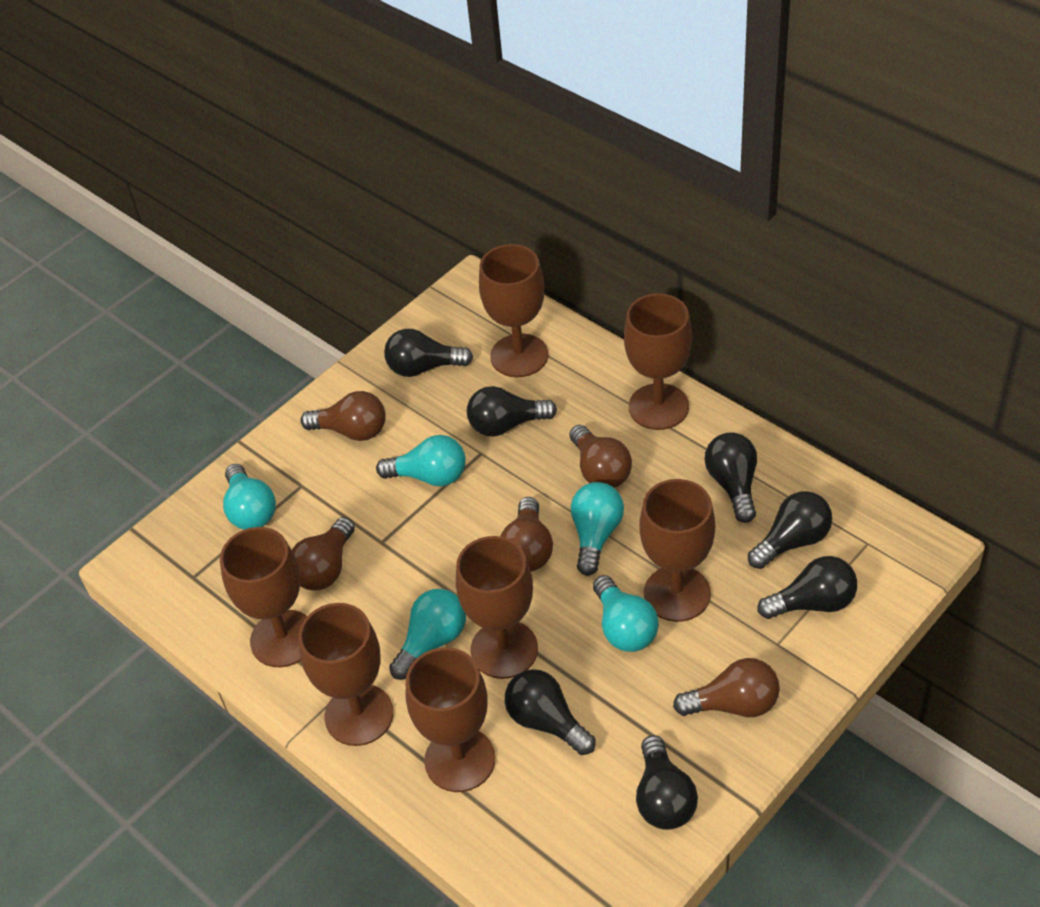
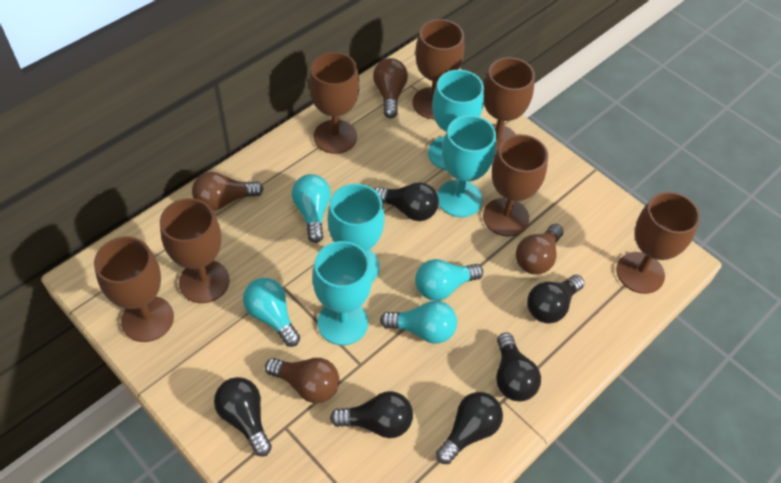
black light bulb: 7 -> 6
brown light bulb: 5 -> 4
turquoise goblet: 0 -> 4
turquoise light bulb: 5 -> 4

